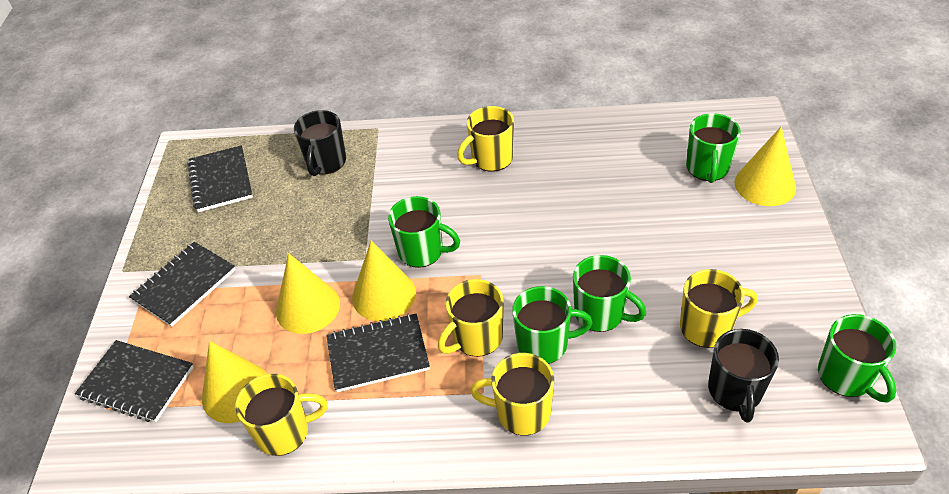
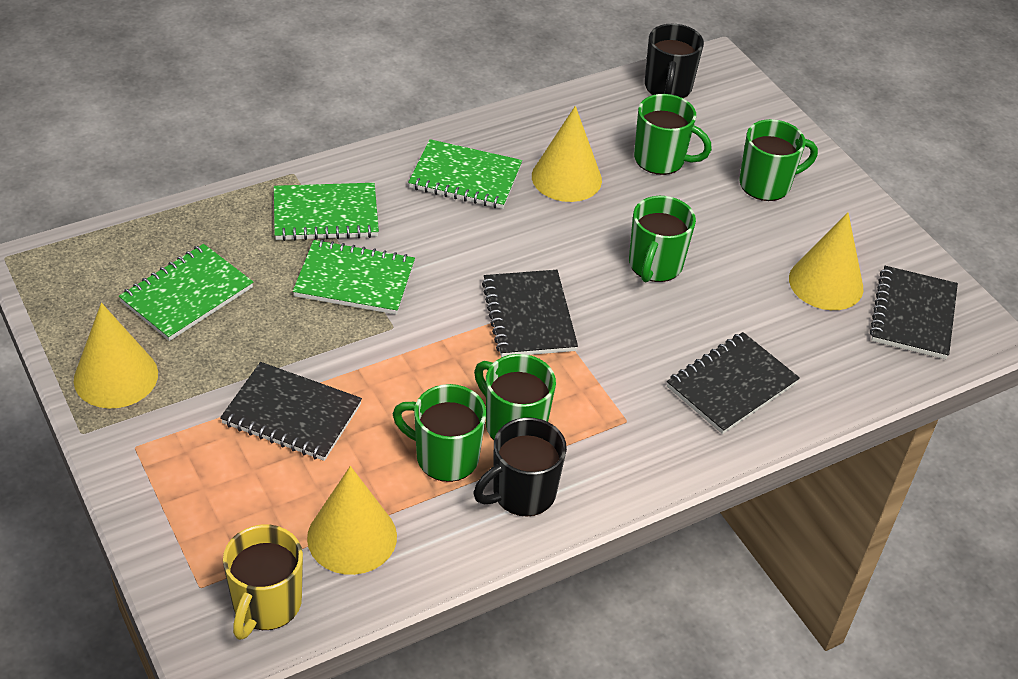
green notebook: 0 -> 4
yellow mug: 5 -> 1

